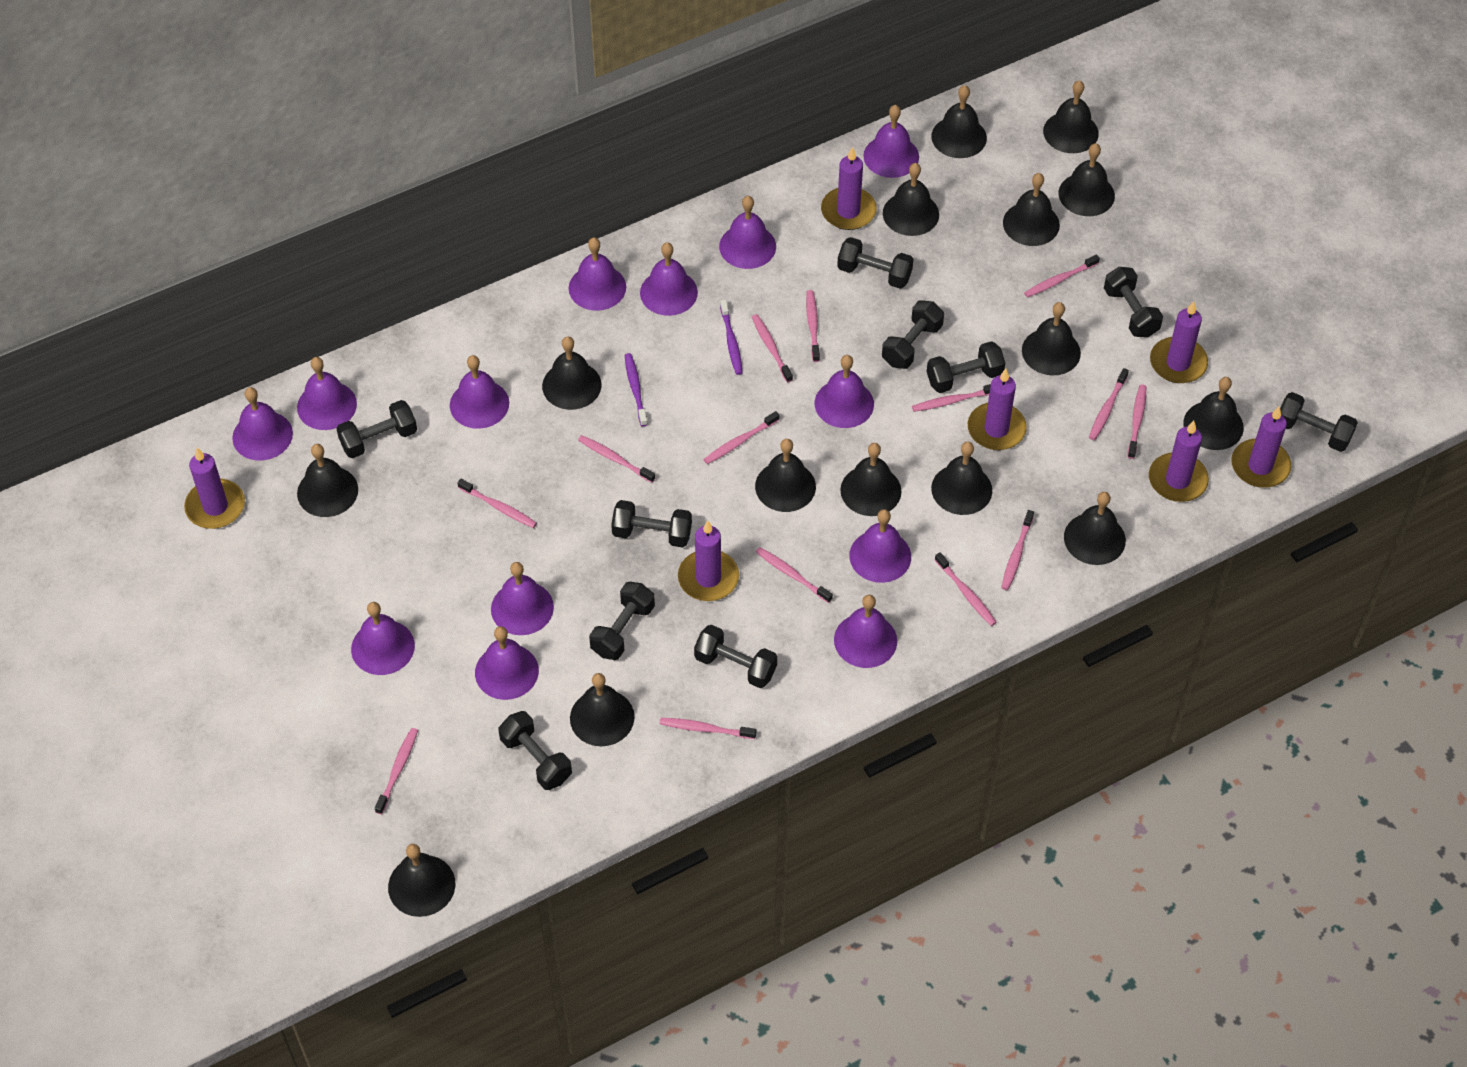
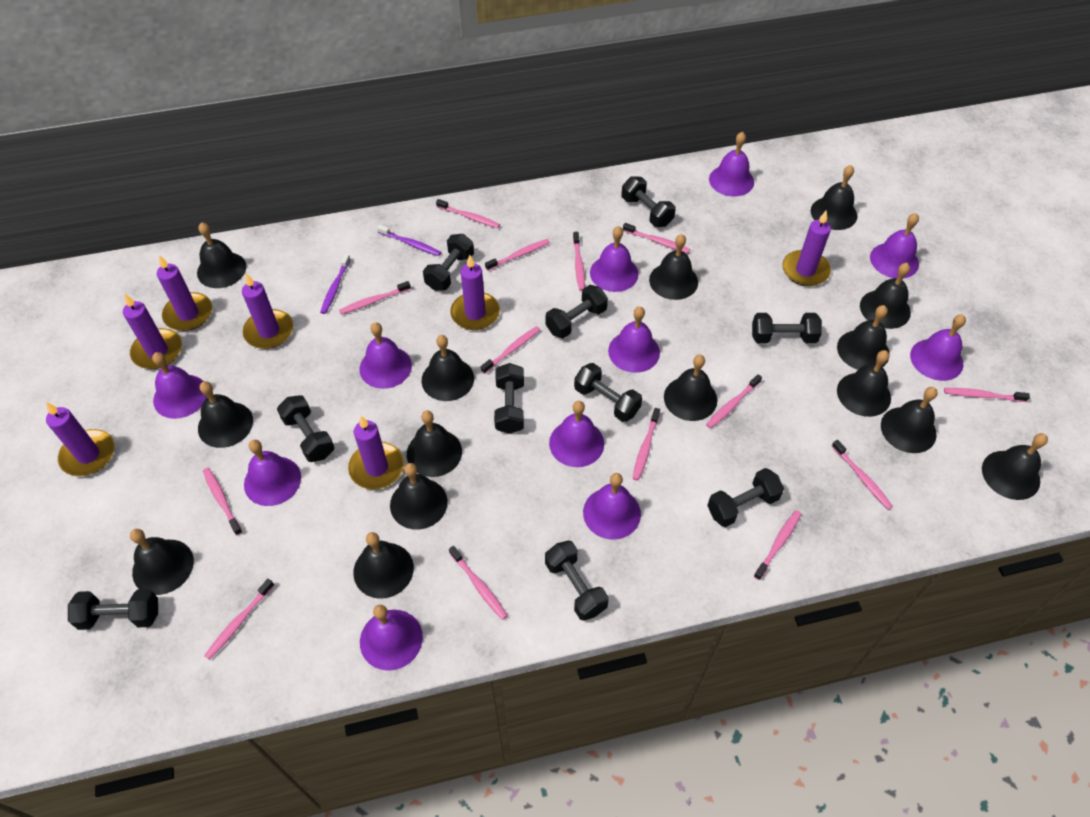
purple bell: 13 -> 11

